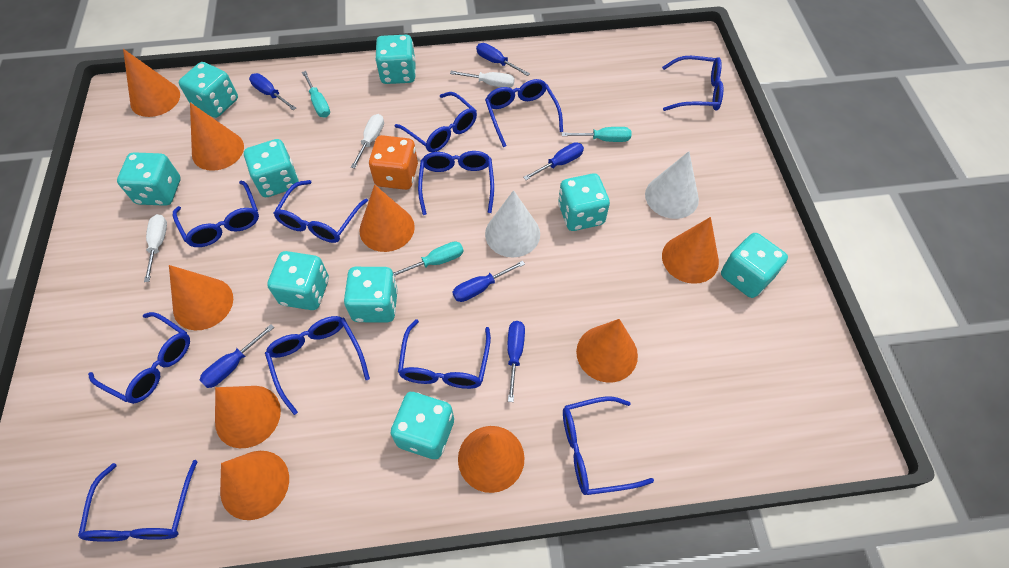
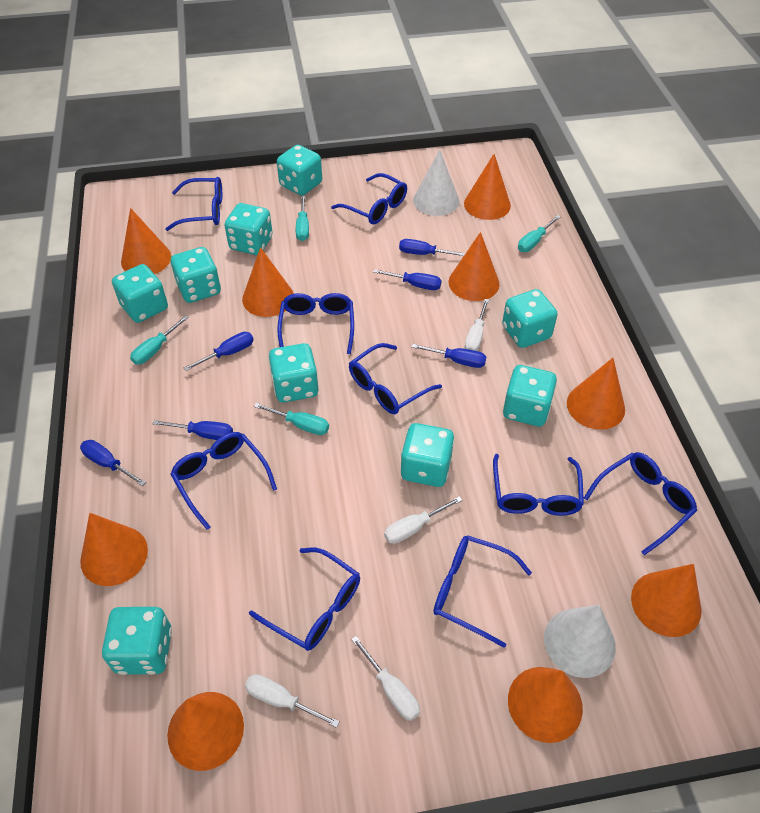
blue glasses: 11 -> 9
orange dice: 1 -> 0
turquoise screwdriver: 3 -> 4
white screwdriver: 3 -> 4

